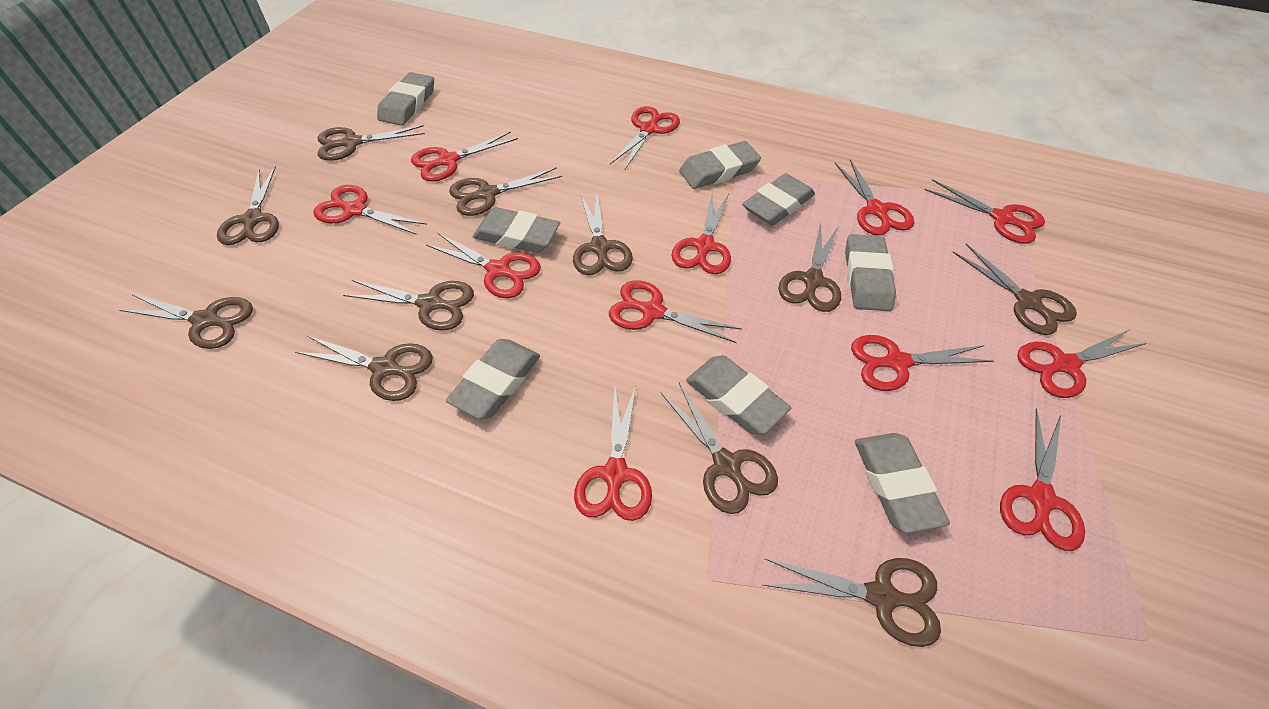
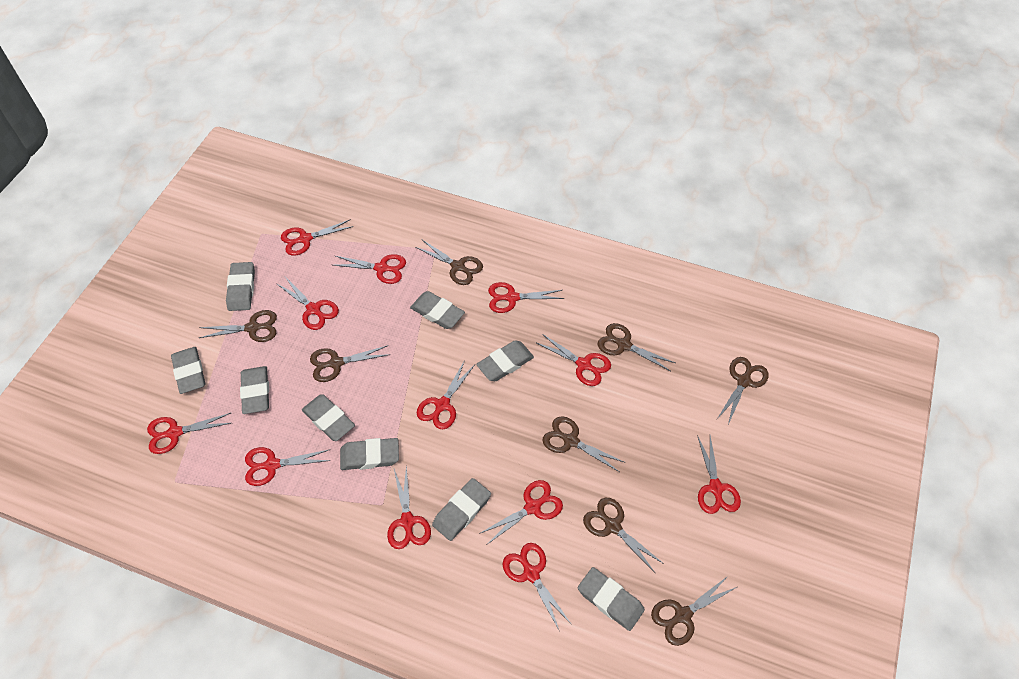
brown scissors: 11 -> 8
grey eraser: 8 -> 9

